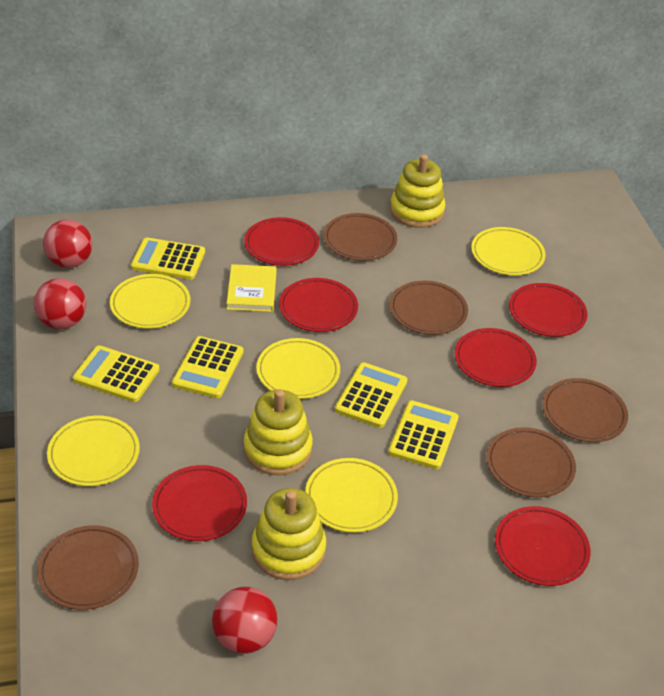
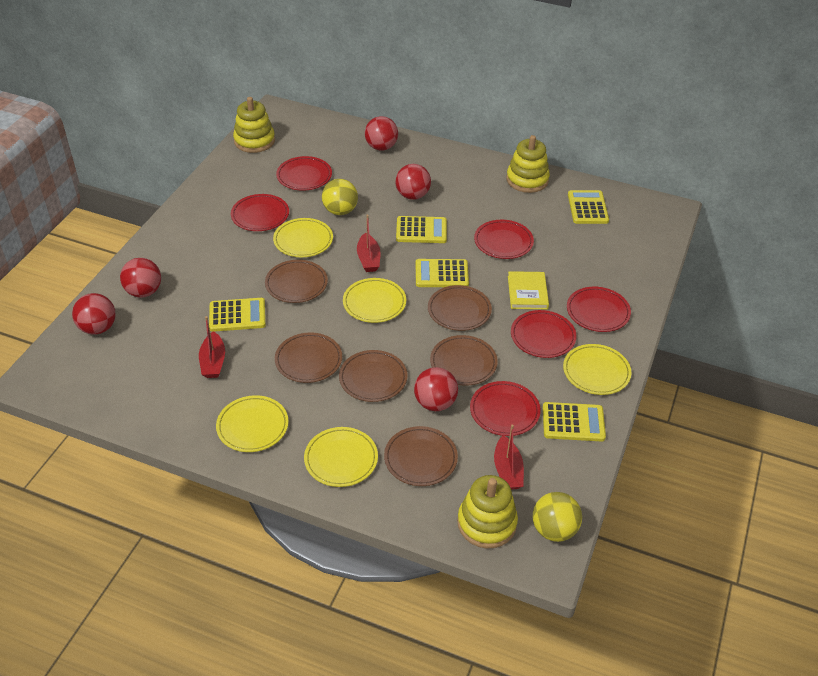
brown plate: 5 -> 6
red ball: 3 -> 5
red boat: 0 -> 3
yellow ball: 0 -> 2

